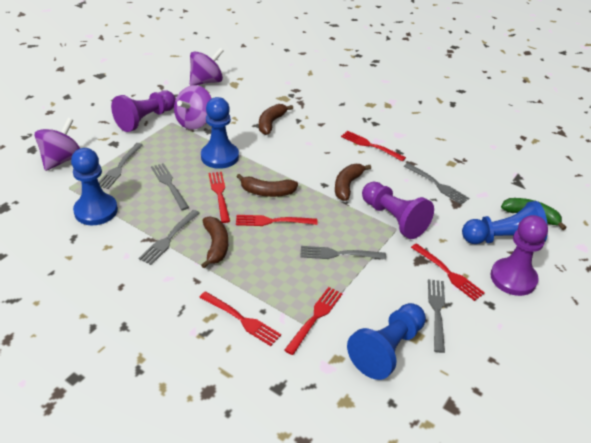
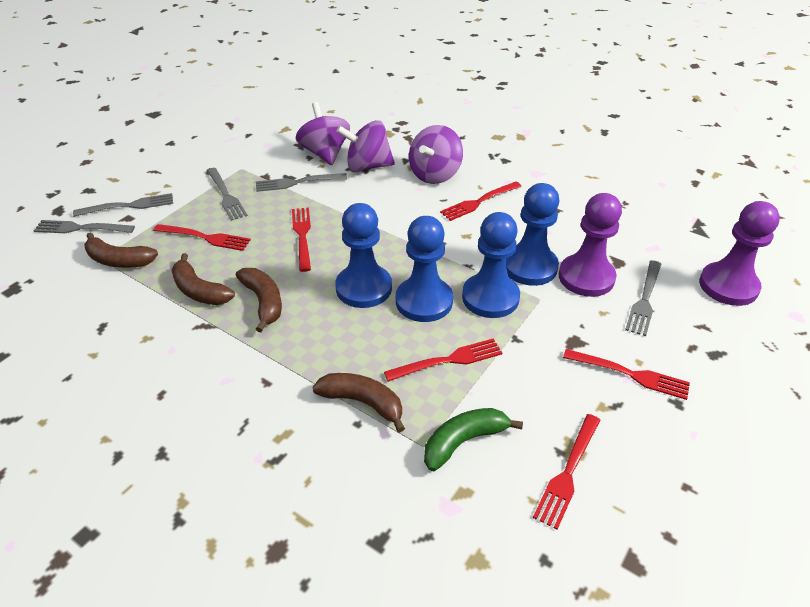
grey fork: 6 -> 5
purple pawn: 3 -> 2

